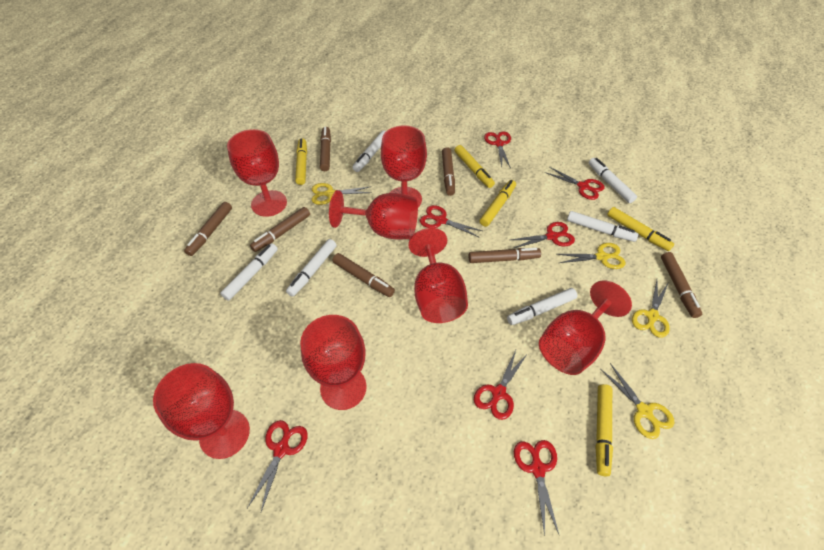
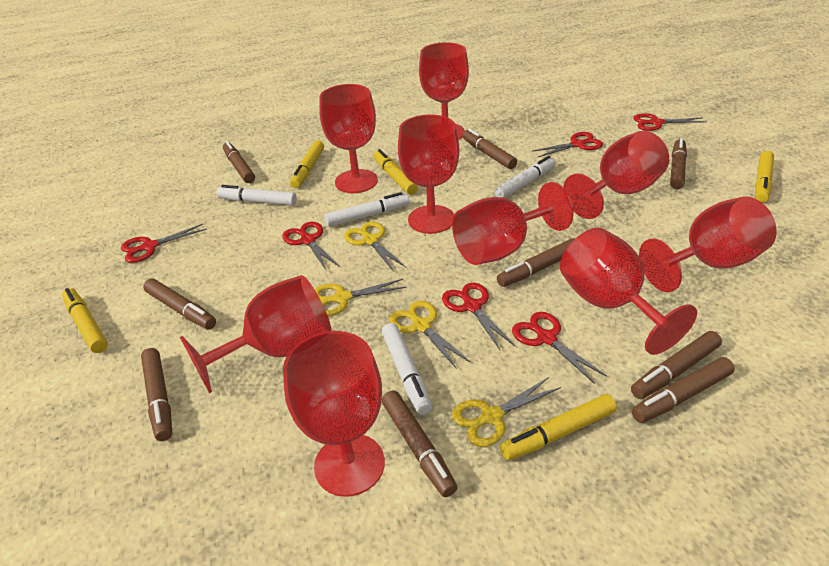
brown marker: 7 -> 9
red goblet: 7 -> 9
red scissors: 7 -> 6
white marker: 6 -> 4

